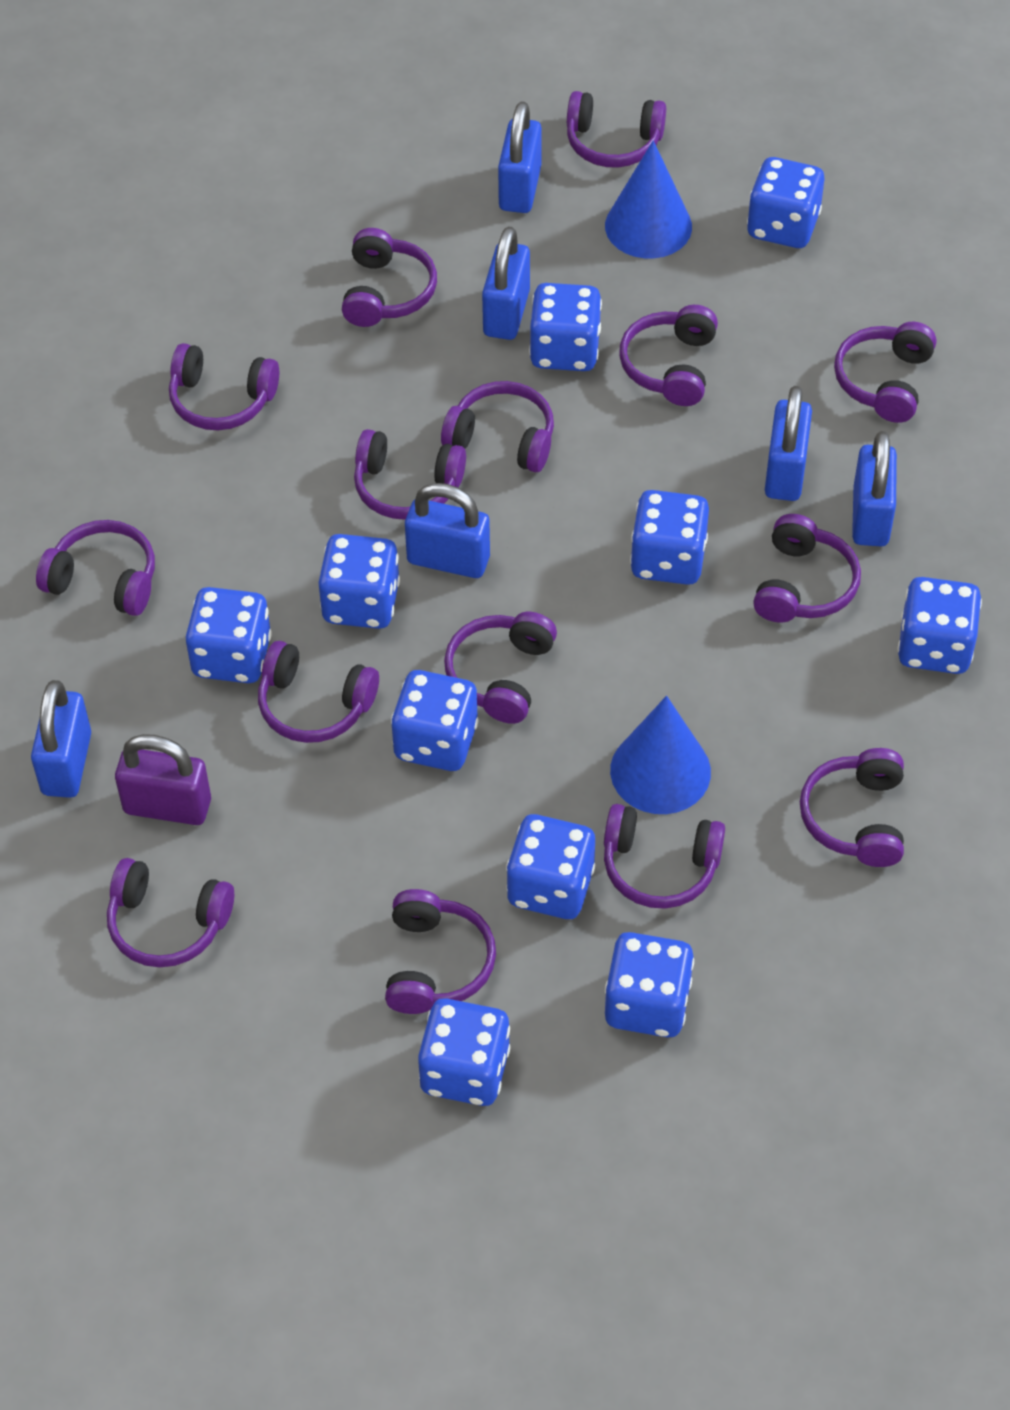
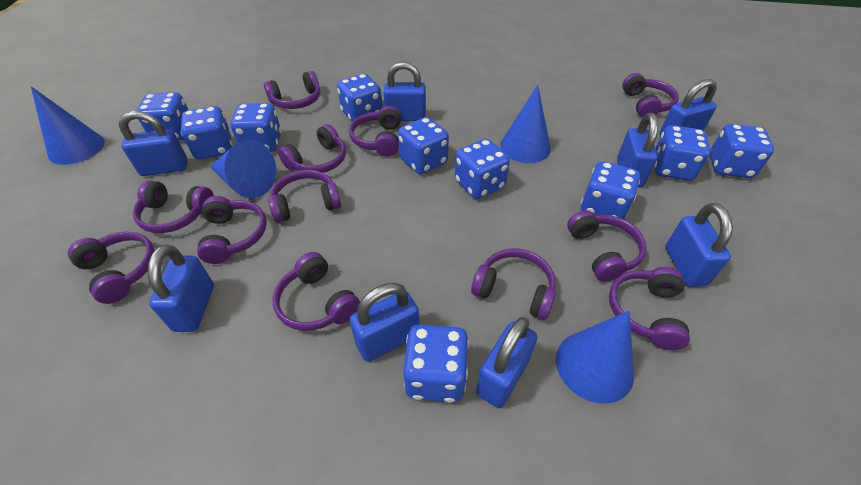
blue cone: 2 -> 4
blue padlock: 6 -> 8
purple headphones: 15 -> 12
purple padlock: 1 -> 0

